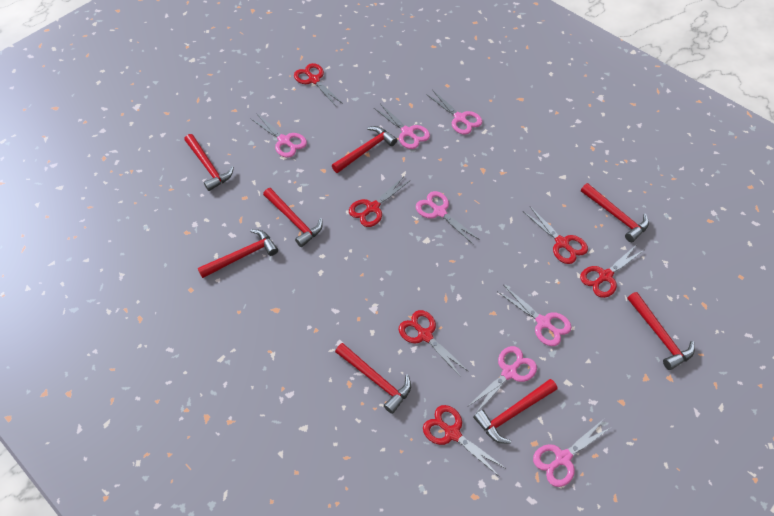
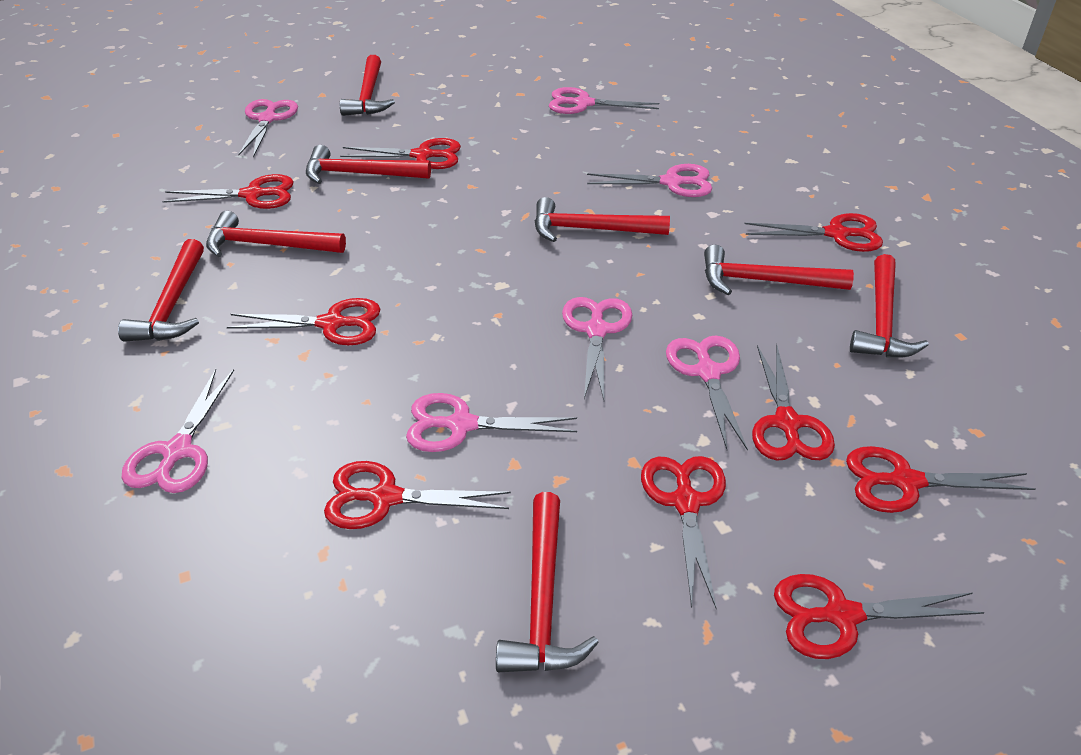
red scissors: 6 -> 9

